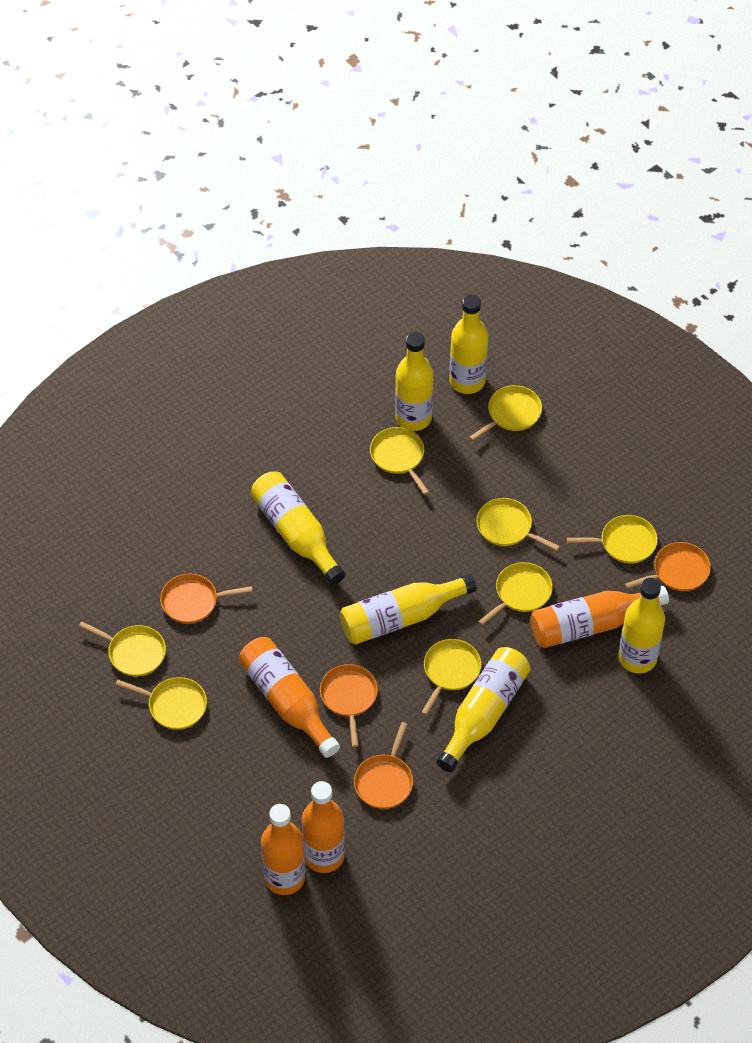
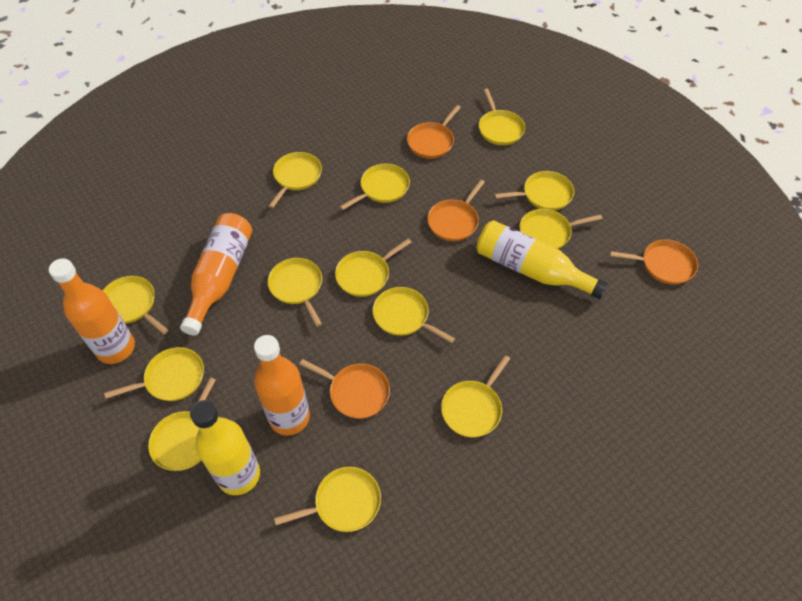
orange bottle: 4 -> 3
yellow bottle: 6 -> 2
yellow pan: 8 -> 13

